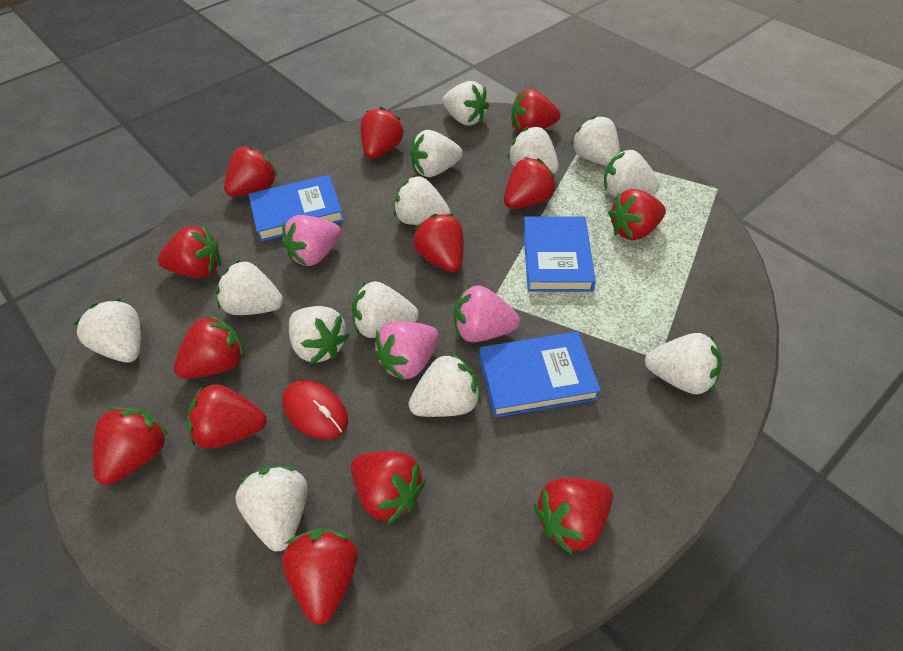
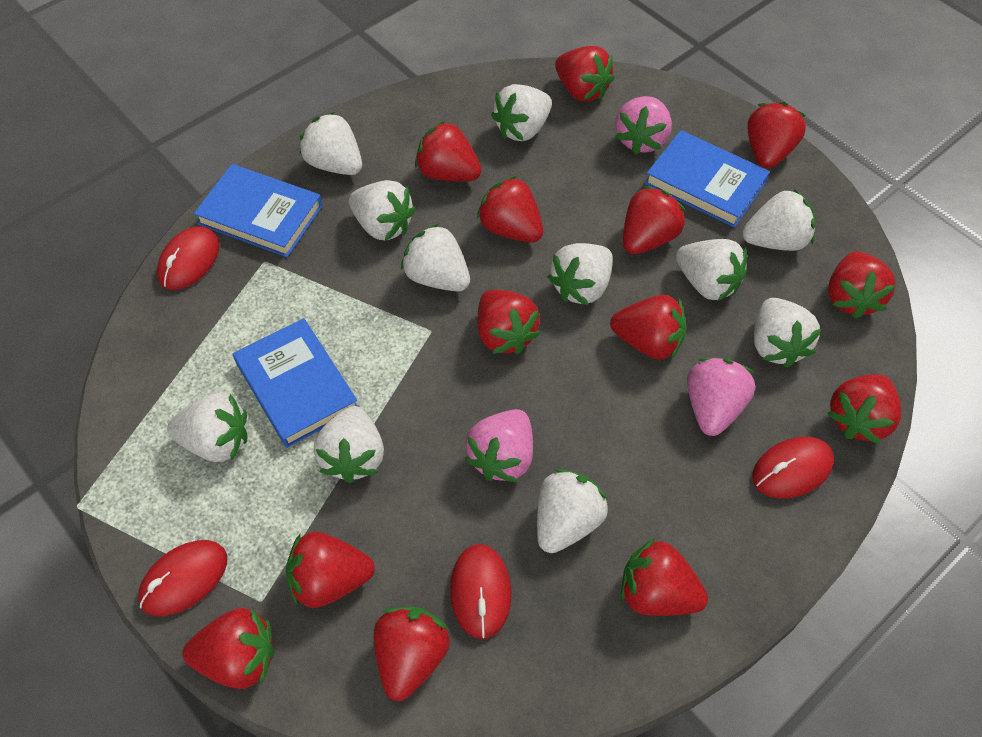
red mouse: 1 -> 4
white strawberry: 13 -> 11

